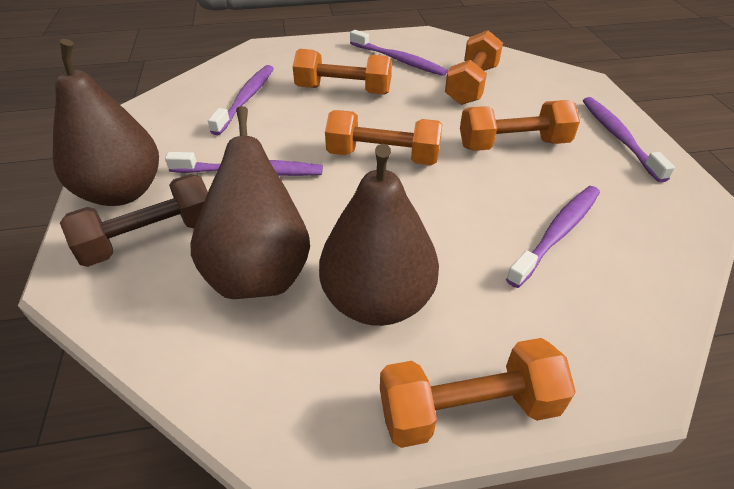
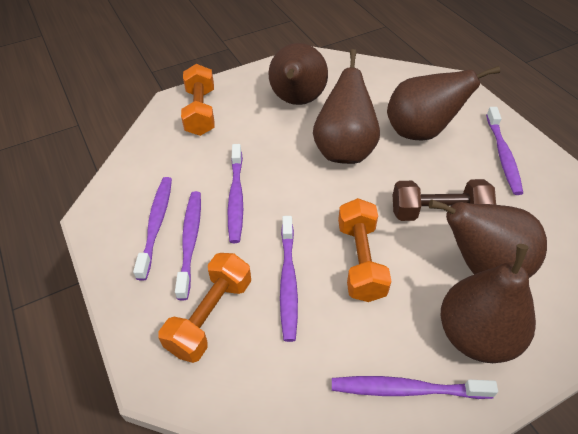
brown pear: 3 -> 5
orange dumbbell: 5 -> 3
purple toothbrush: 5 -> 6

